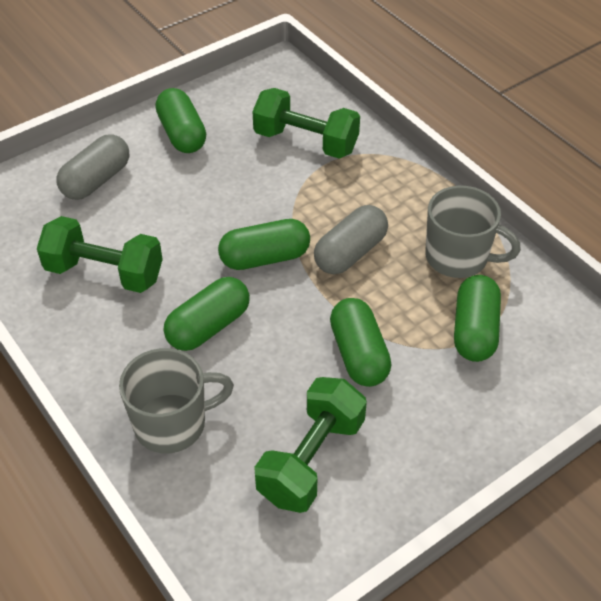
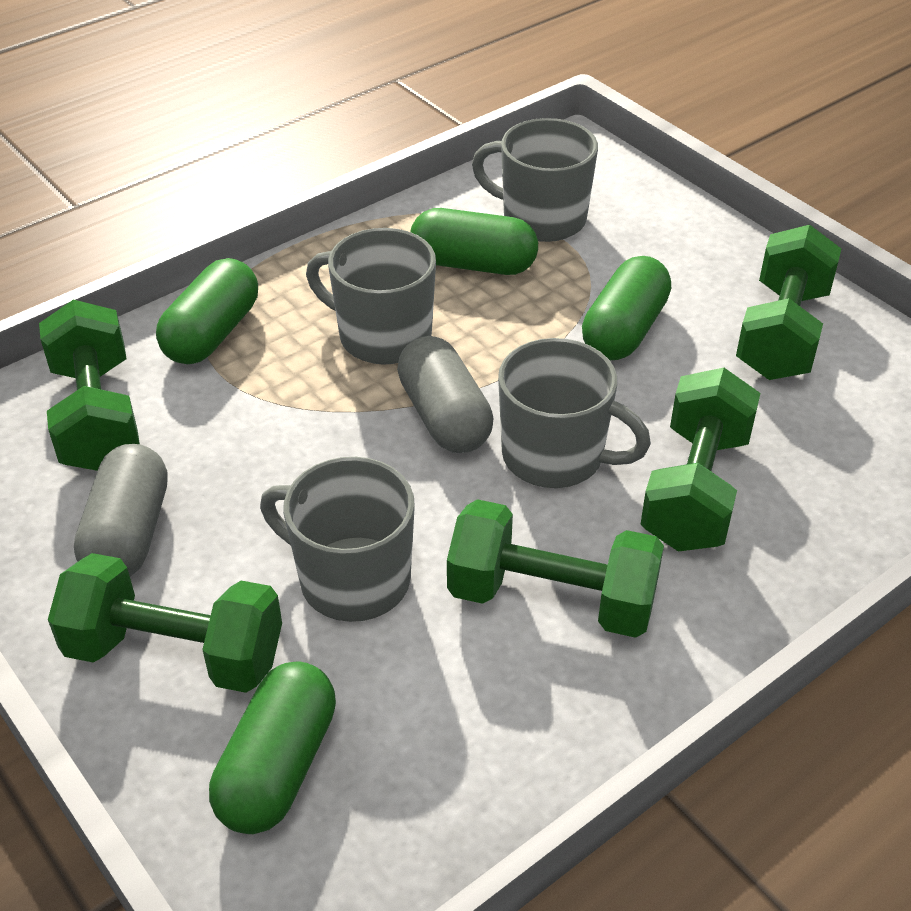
green capsule: 5 -> 4
green dumbbell: 3 -> 5
grey mug: 2 -> 4

